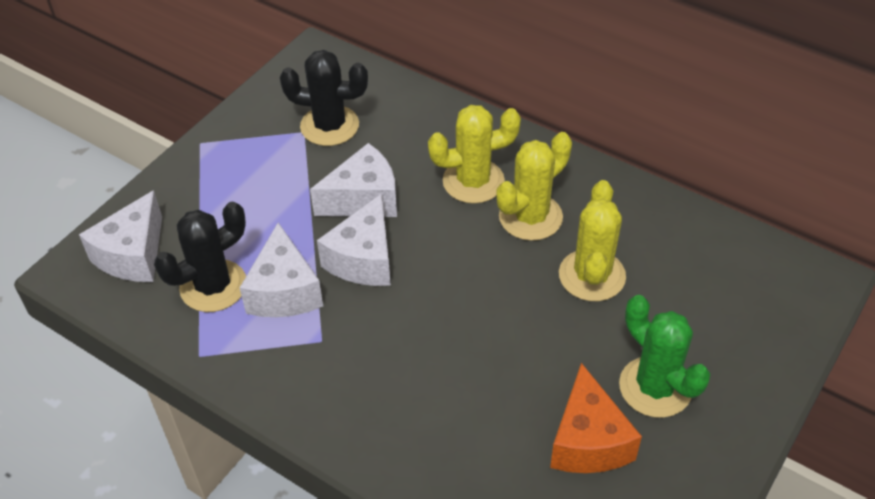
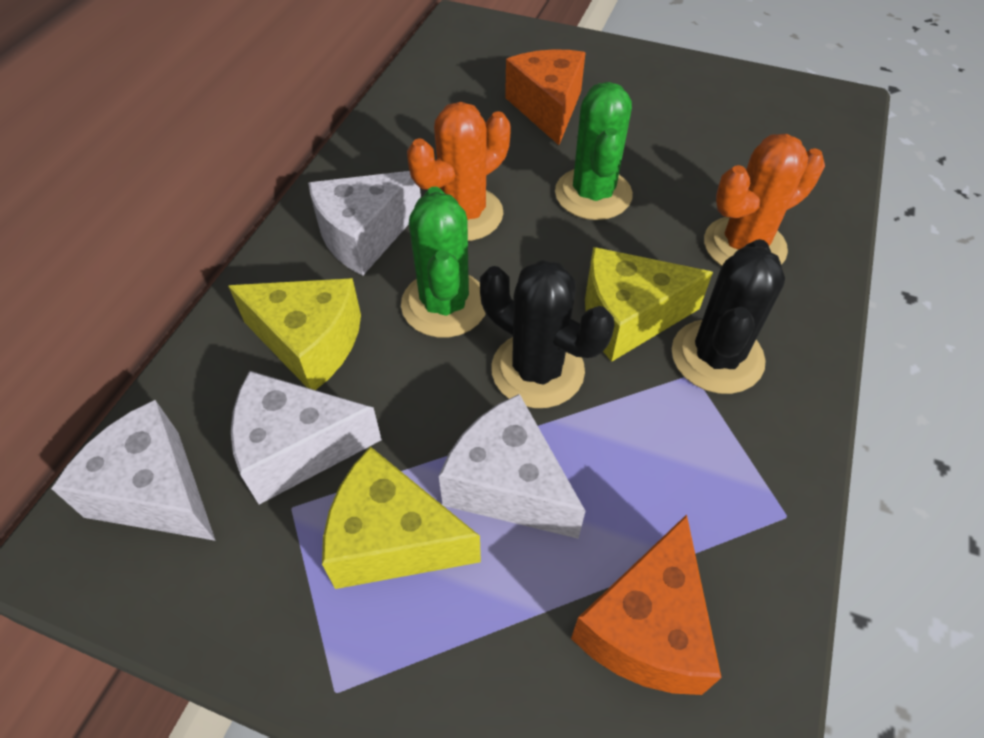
green cactus: 1 -> 2
orange cactus: 0 -> 2
orange cheese: 1 -> 2
yellow cactus: 3 -> 0
yellow cheese: 0 -> 3

